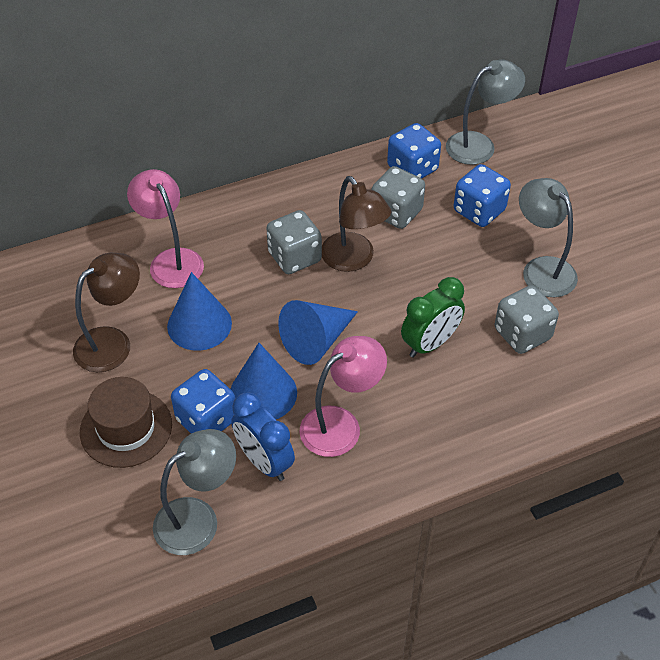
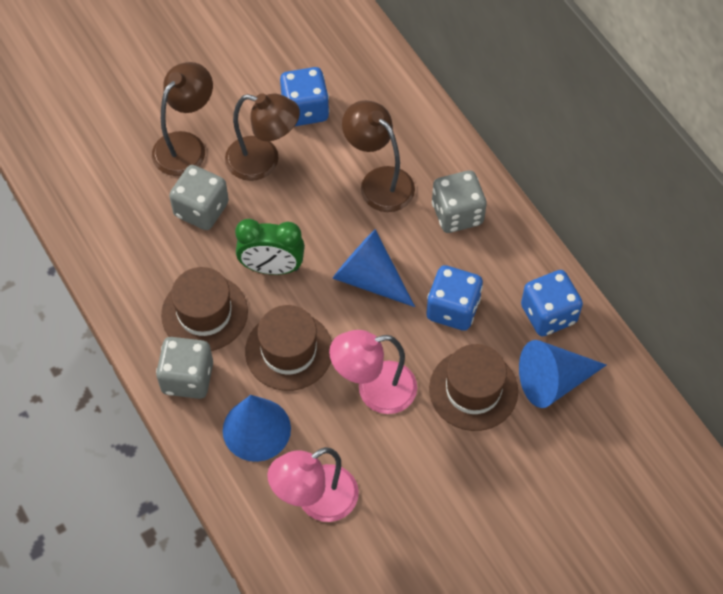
blue clock: 1 -> 0
brown hat: 1 -> 3
brown lamp: 2 -> 3
grey lamp: 3 -> 0

